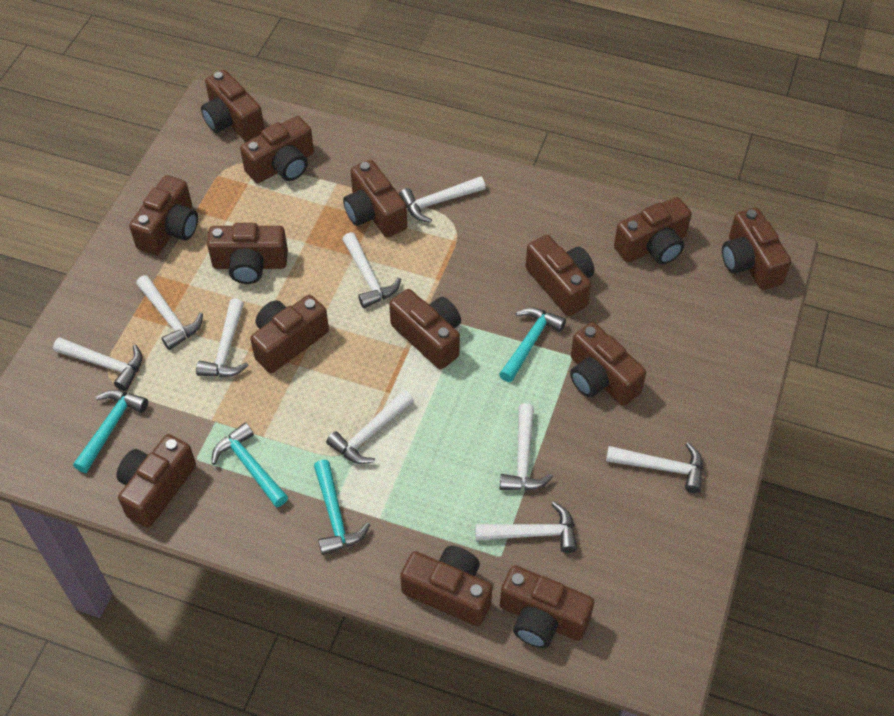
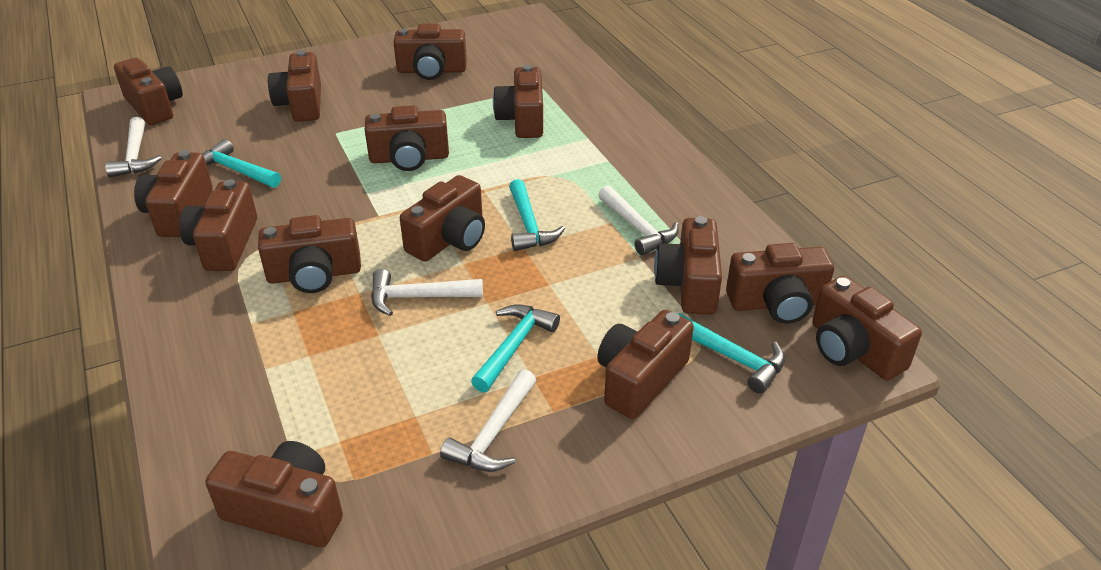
white hammer: 9 -> 4

